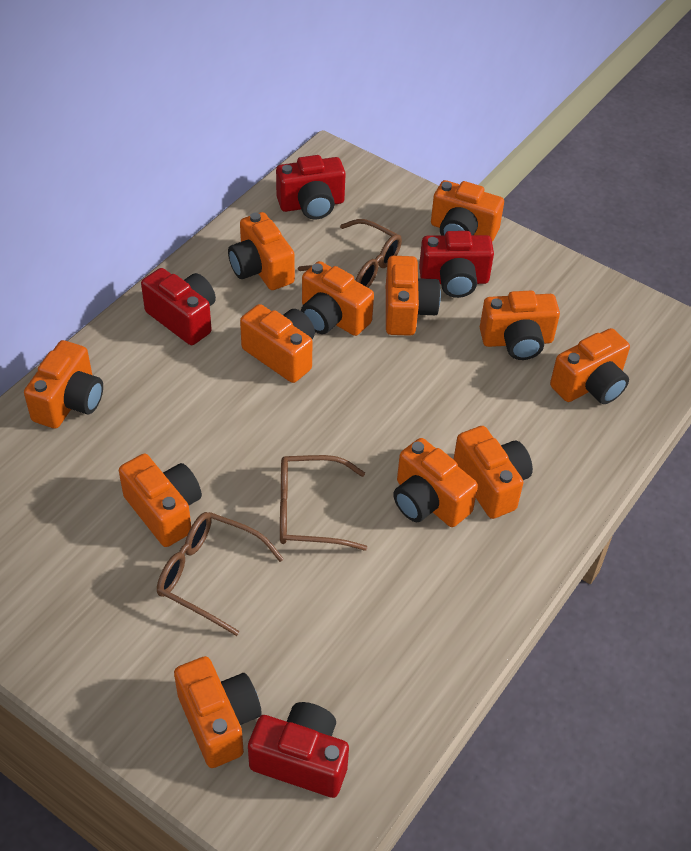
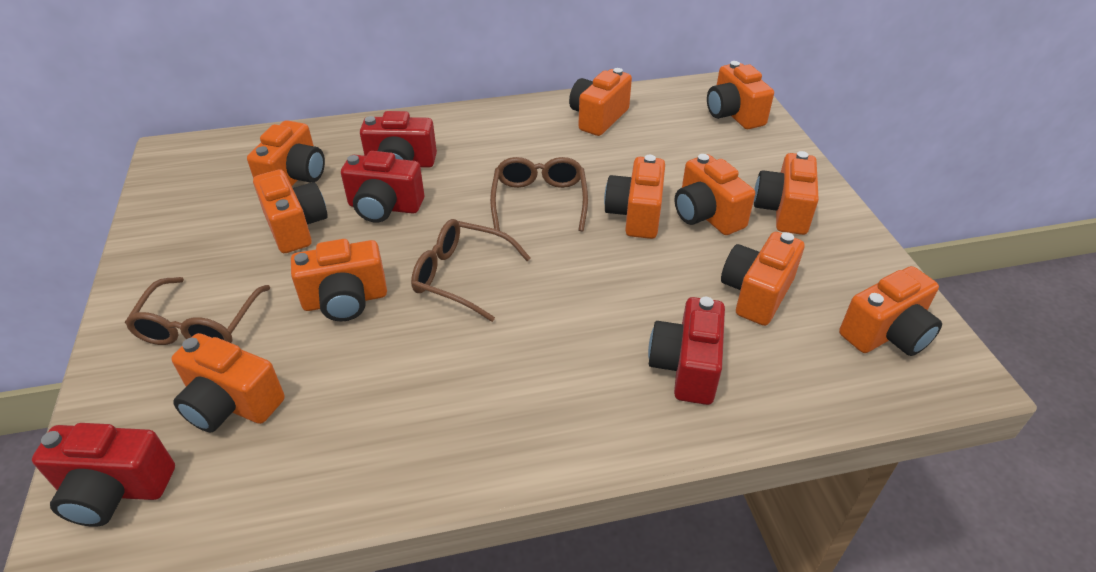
orange camera: 12 -> 11

